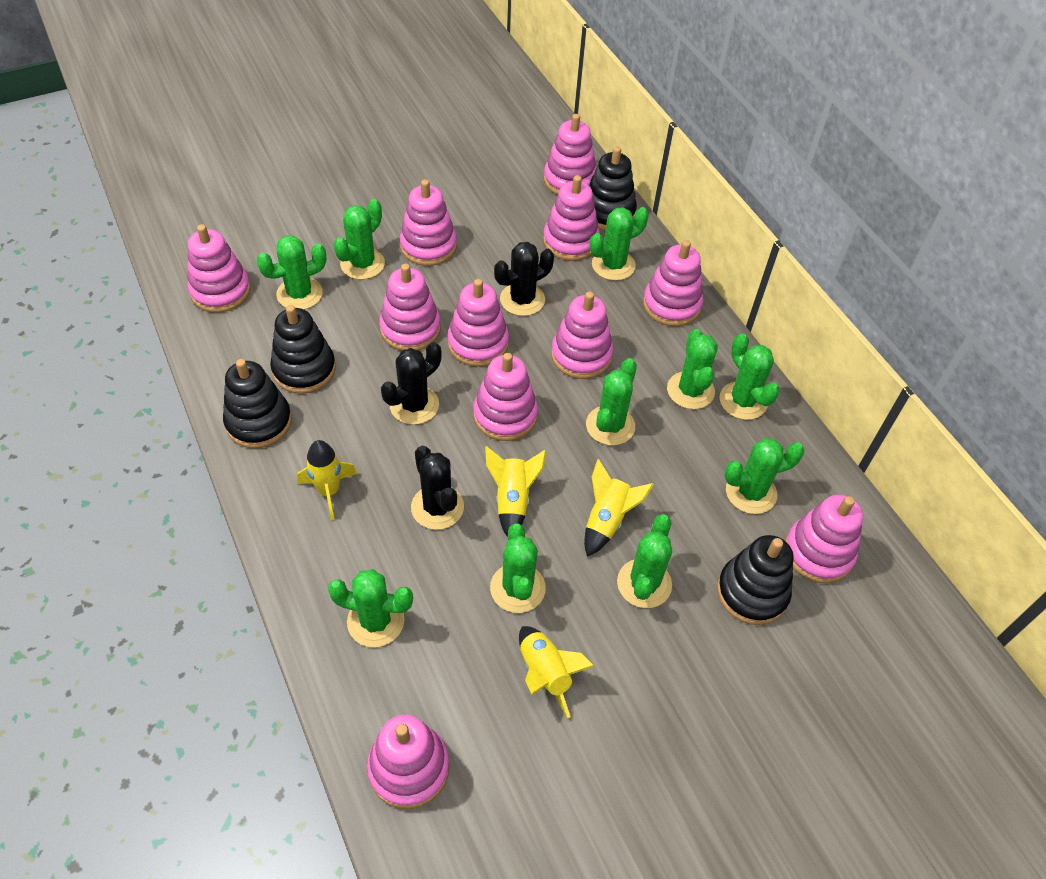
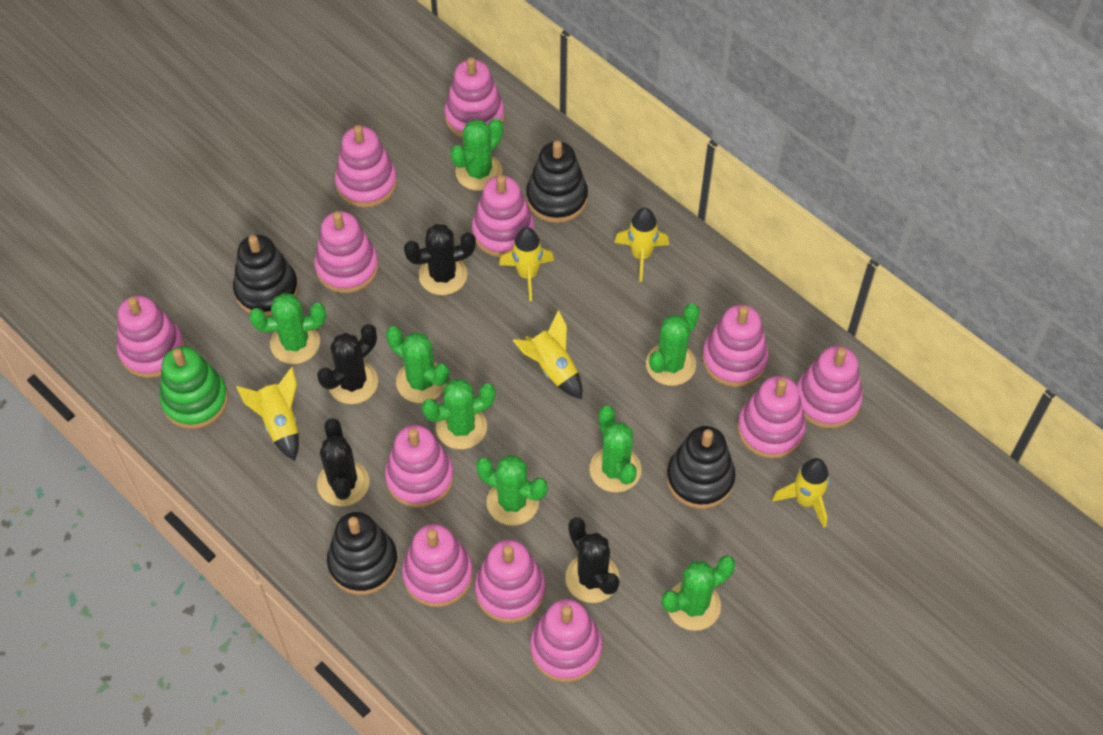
black cactus: 3 -> 4
green cactus: 10 -> 8
green stacking toy: 0 -> 1
pink stacking toy: 11 -> 12
yellow rocket: 4 -> 5

